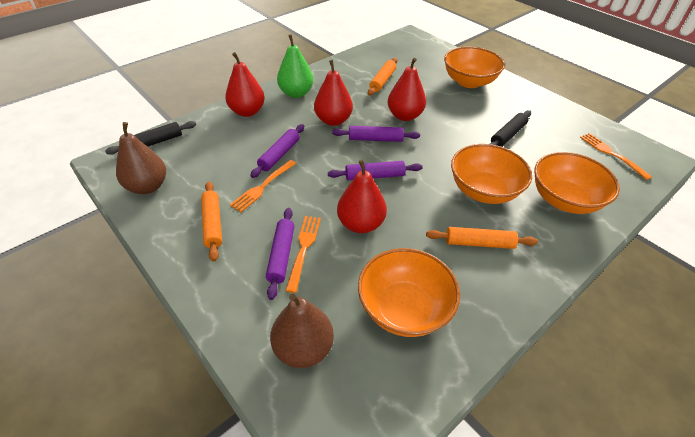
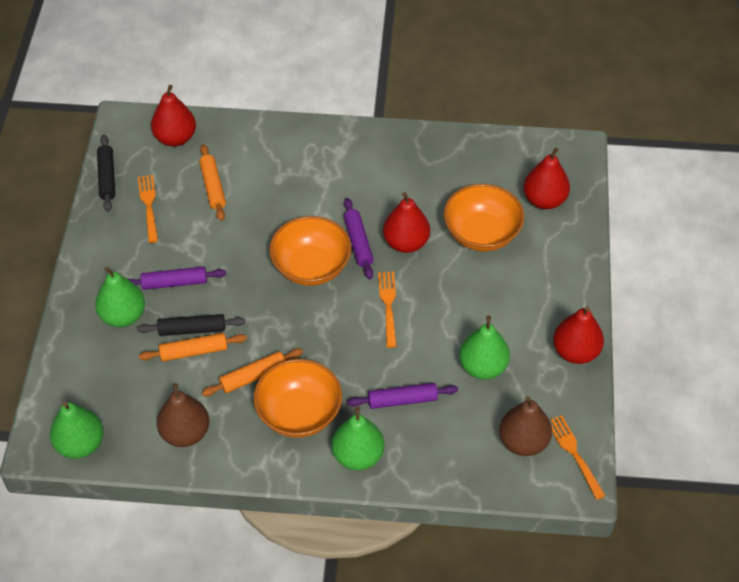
green pear: 1 -> 4
orange bowl: 4 -> 3
purple rolling pin: 4 -> 3

